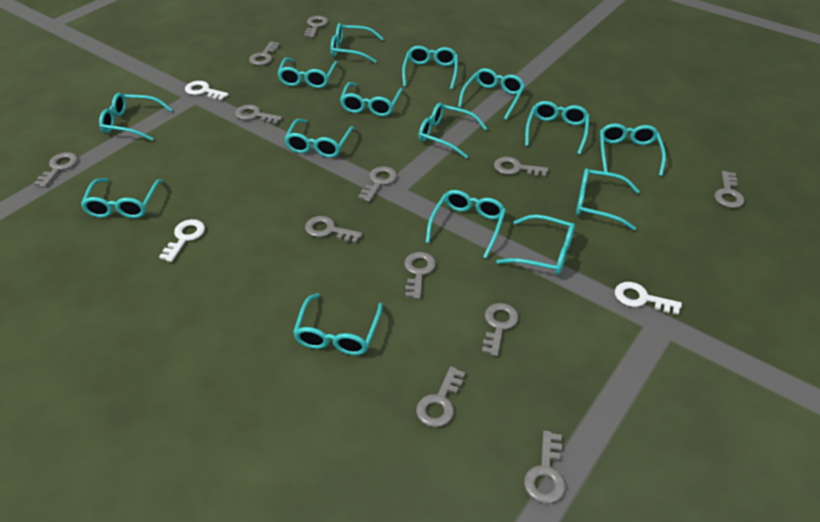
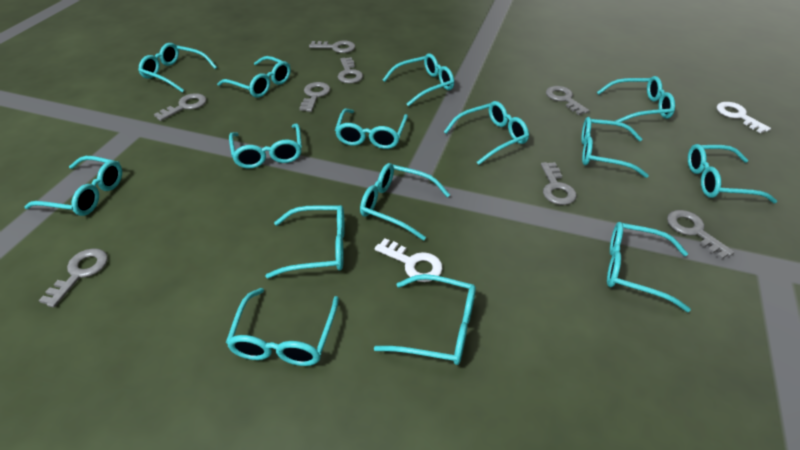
grey key: 12 -> 8
white key: 3 -> 2

